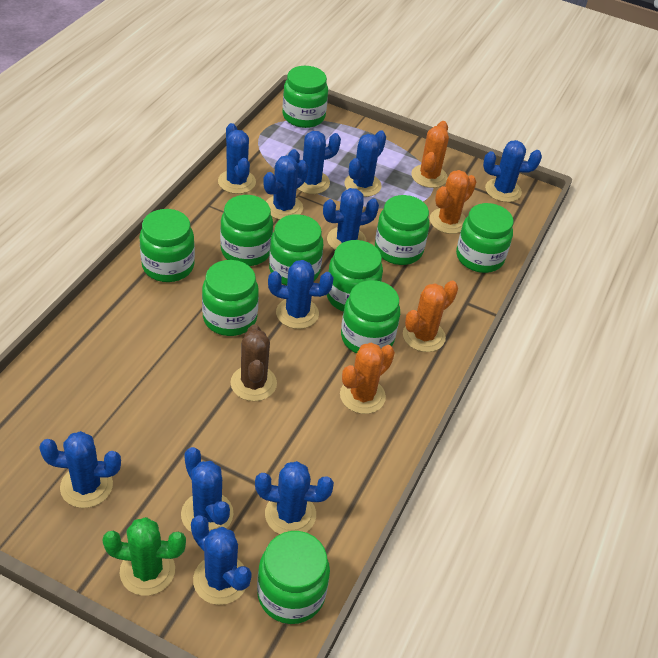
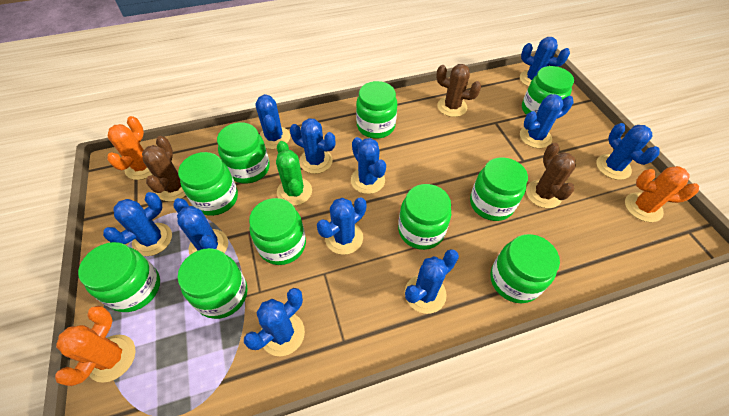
brown cactus: 1 -> 3
orange cactus: 4 -> 3

